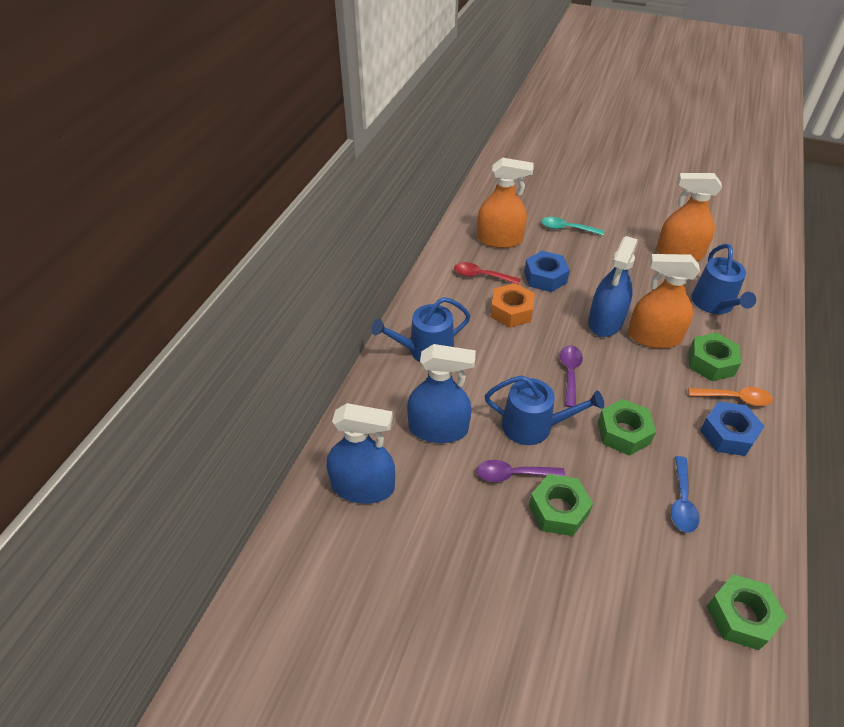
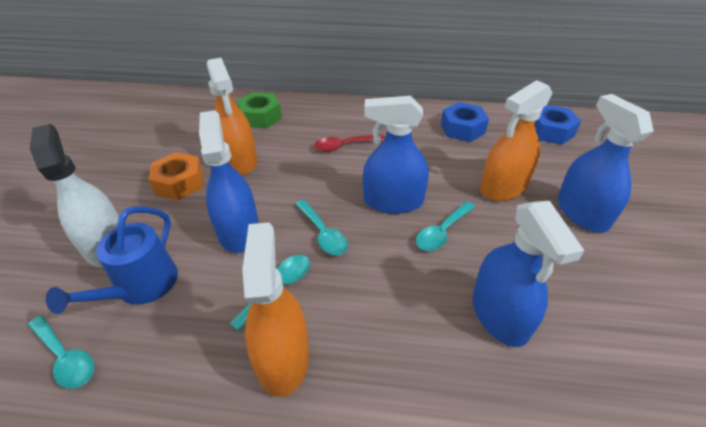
blue spoon: 1 -> 0
blue spray bottle: 3 -> 4
blue watering can: 3 -> 1
green nut: 4 -> 1
orange spoon: 1 -> 0
purple spoon: 2 -> 0
turquoise spoon: 1 -> 4
white spray bottle: 0 -> 1

